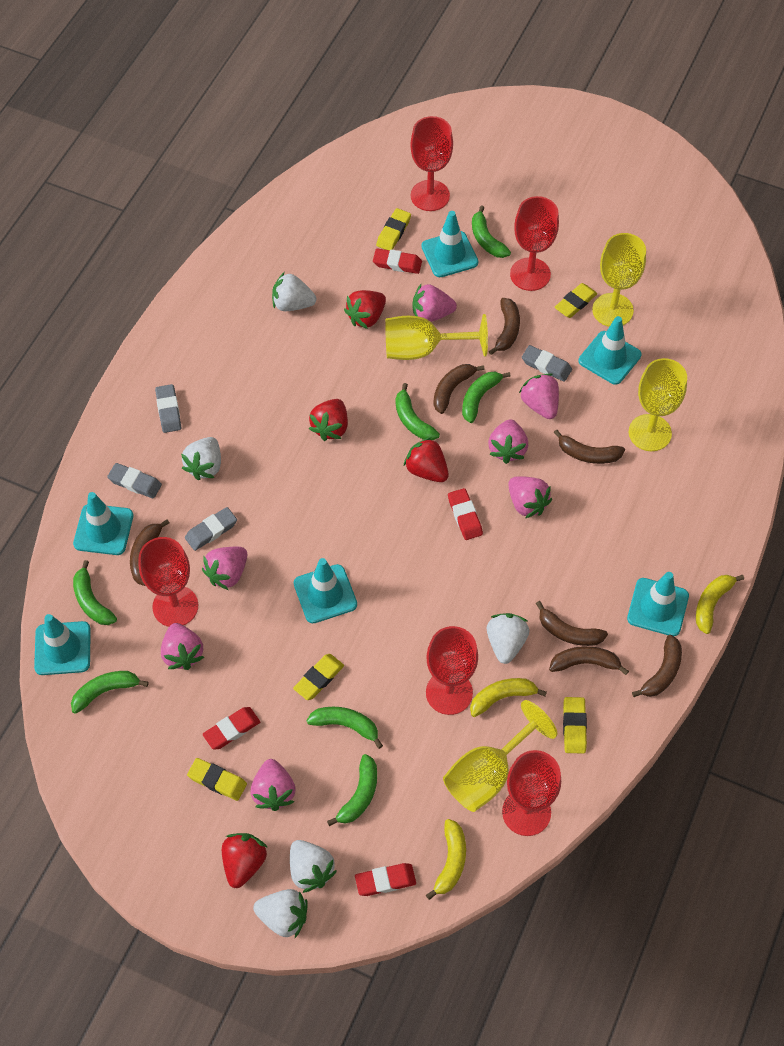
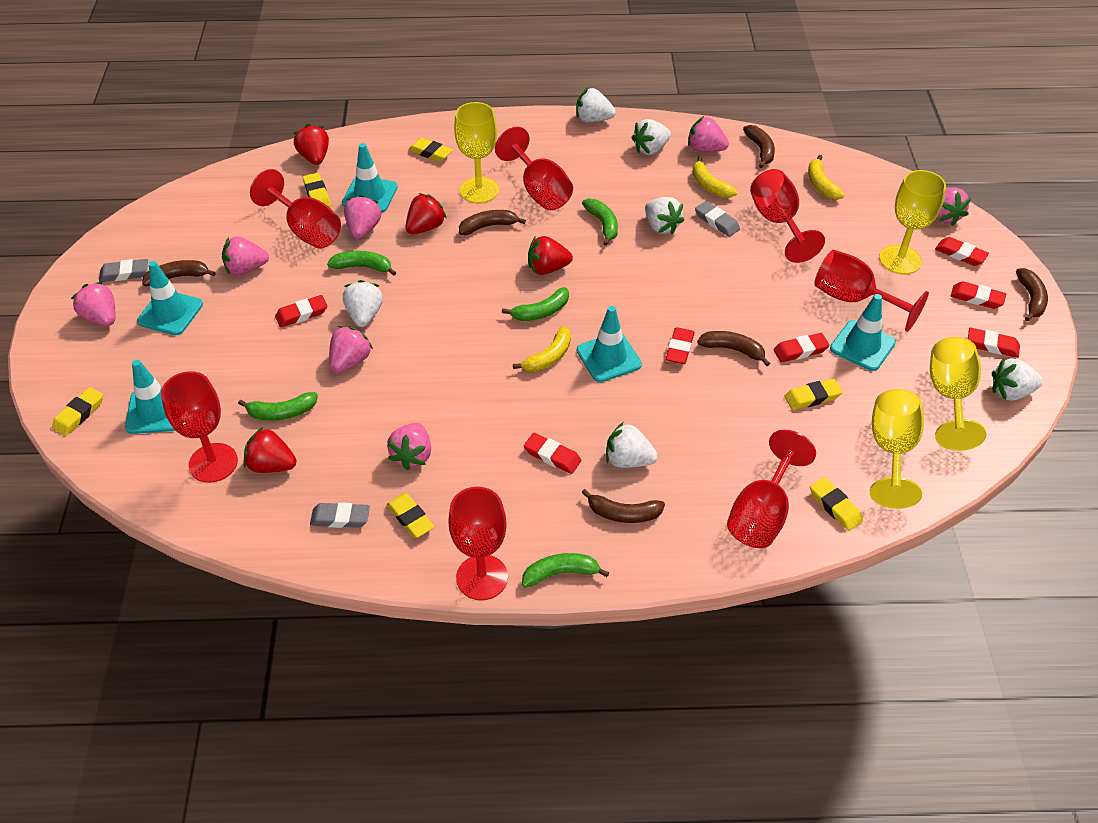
brown banana: 7 -> 6
green banana: 7 -> 5
grey eraser: 4 -> 3
red eraser: 4 -> 7
red goblet: 5 -> 7
turquoise traffic cone: 6 -> 5
white strawberry: 5 -> 6
yellow eraser: 5 -> 6

